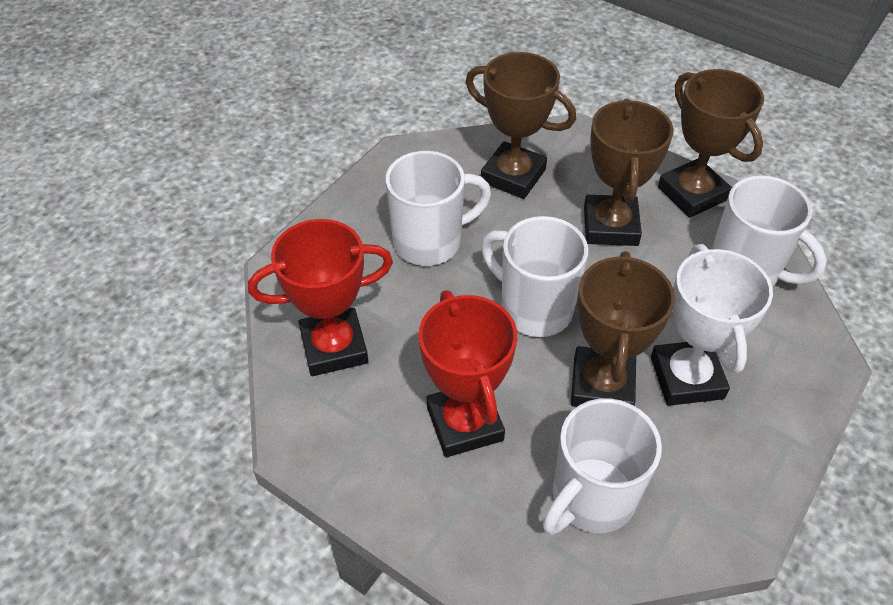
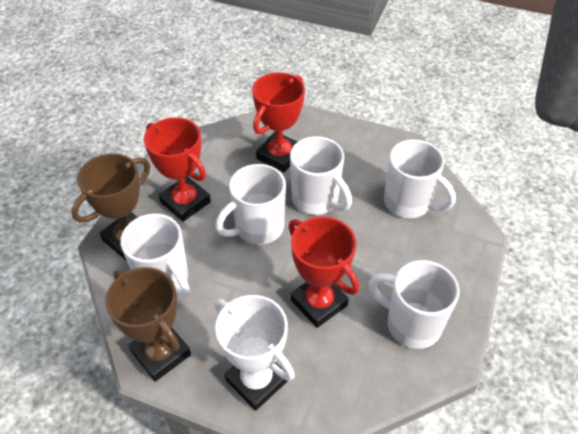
brown trophy: 4 -> 2
red trophy: 2 -> 3
white mug: 4 -> 5

